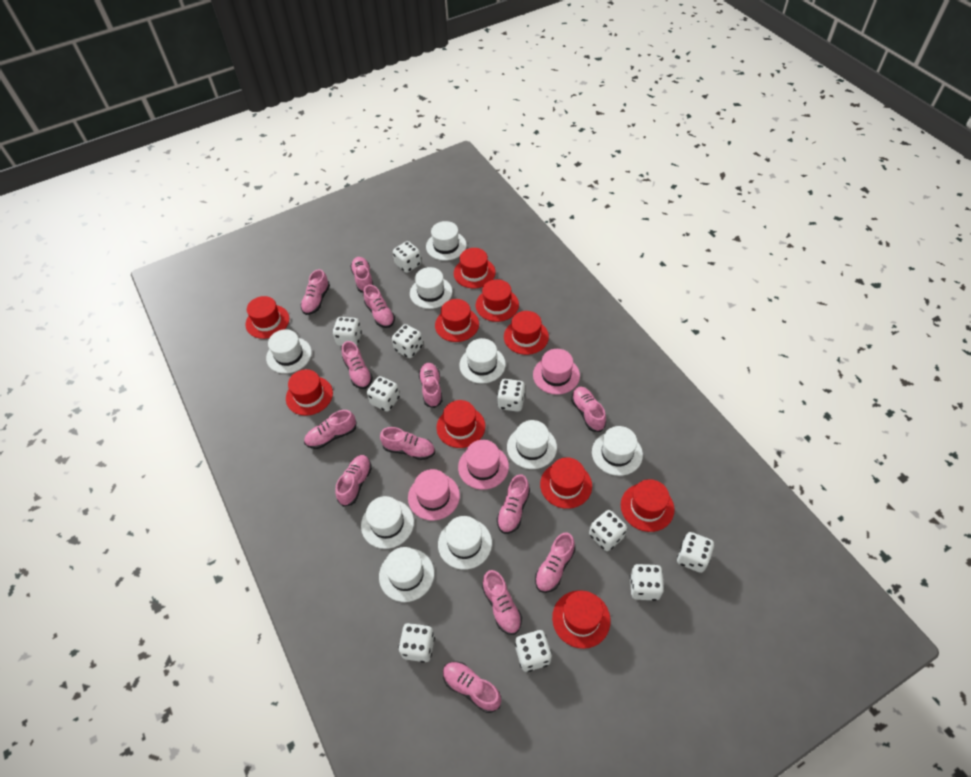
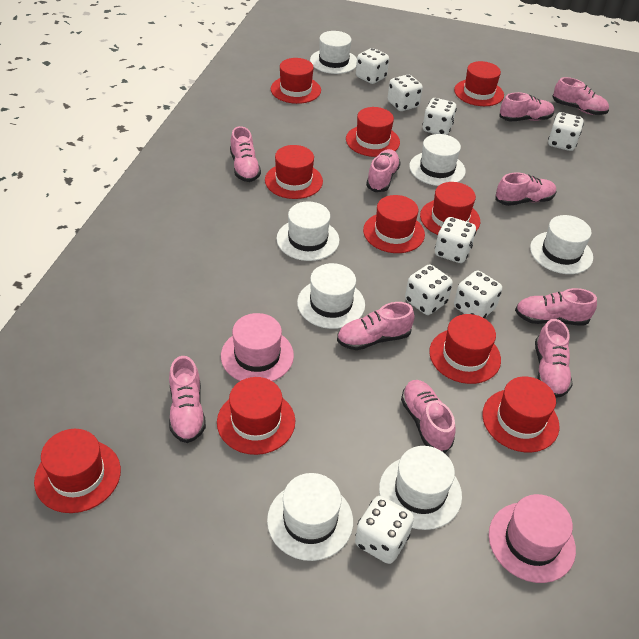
pink hat: 3 -> 2
pink shoe: 13 -> 10
white dice: 10 -> 8
white hat: 9 -> 7

